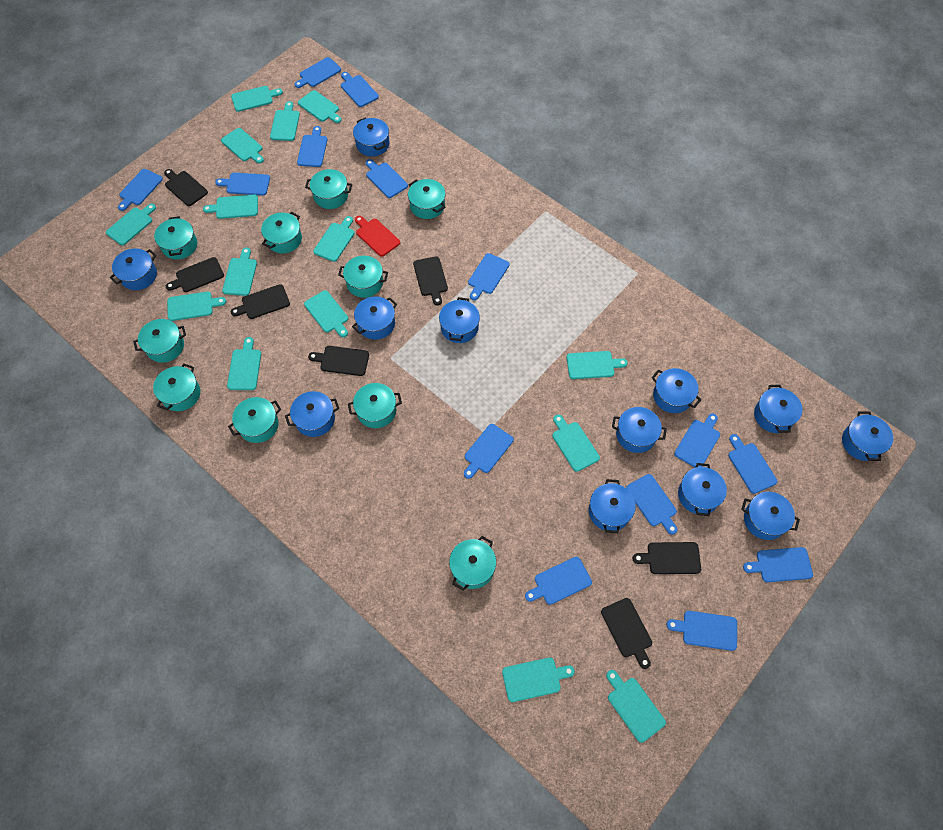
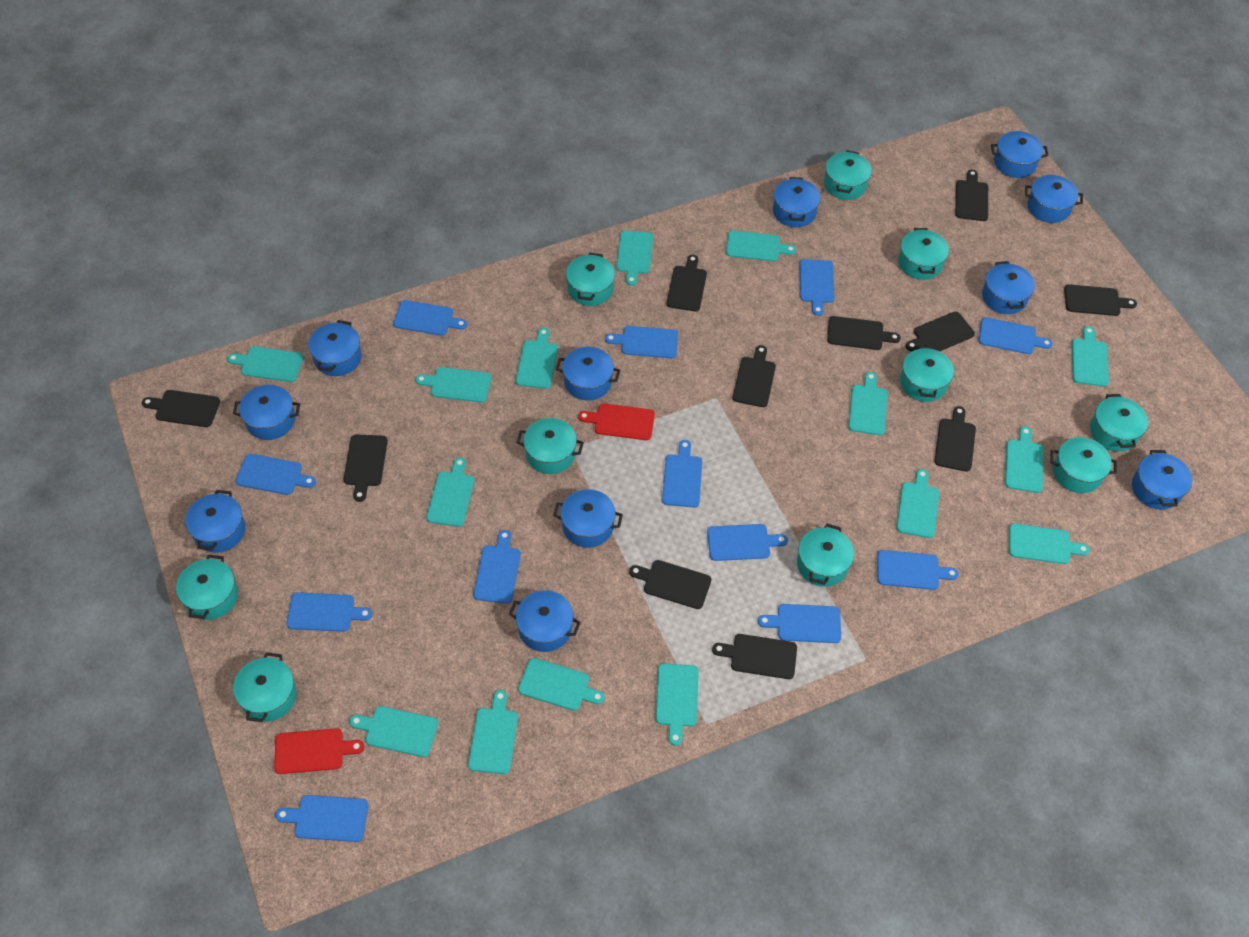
black cutting board: 7 -> 11
blue cutting board: 14 -> 12
blue pot: 12 -> 11
red cutting board: 1 -> 2

